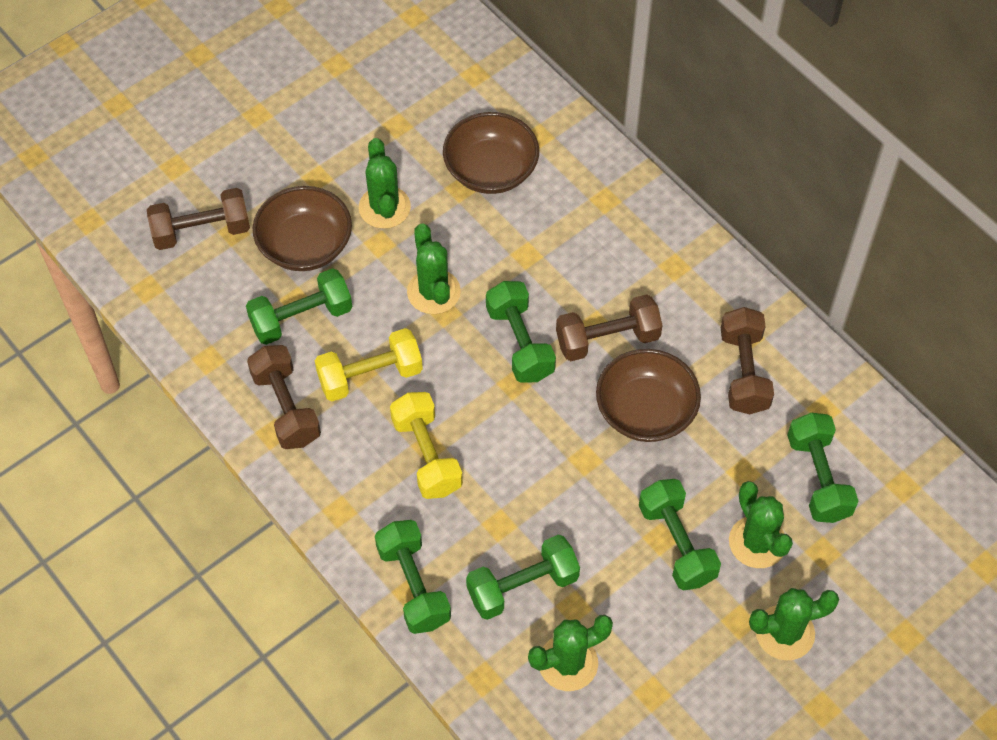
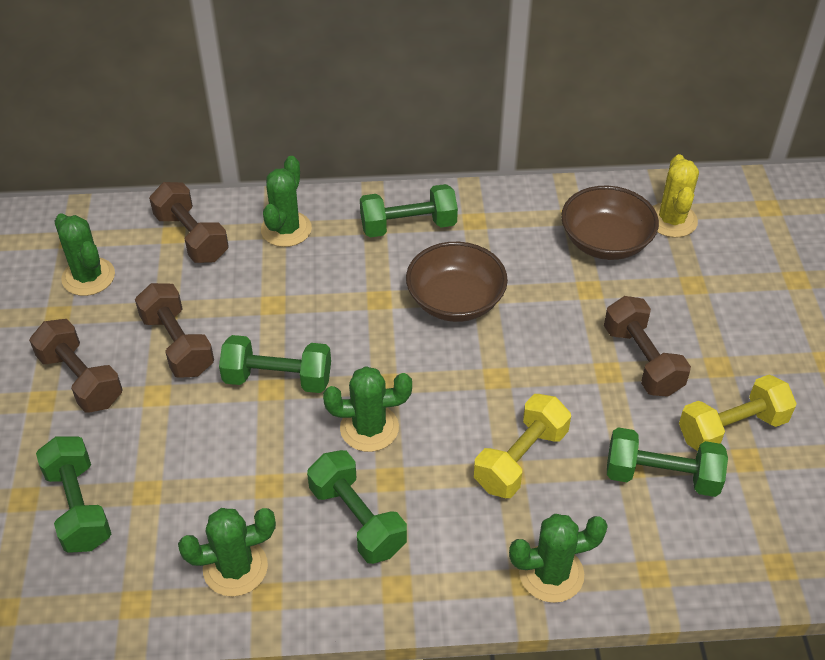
brown bowl: 3 -> 2
green dumbbell: 6 -> 5
yellow cactus: 0 -> 1

